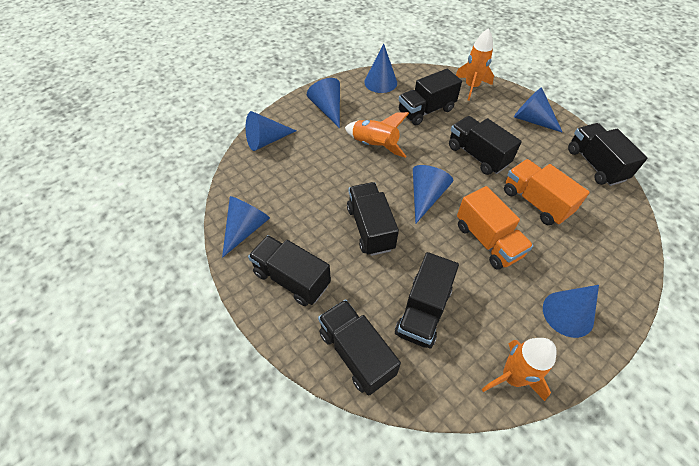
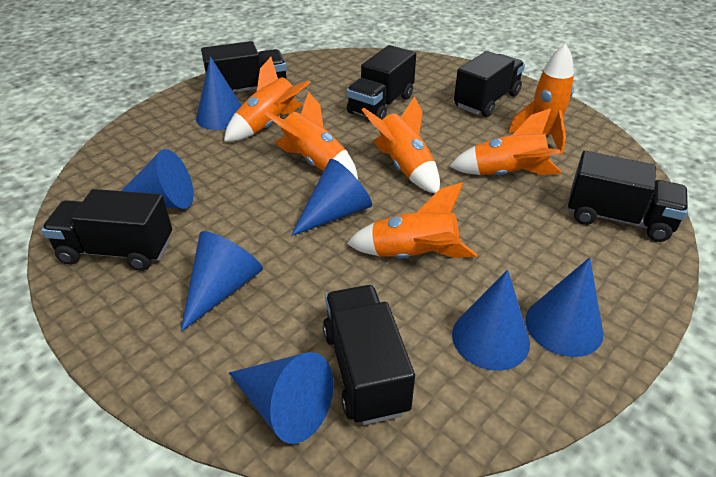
black truck: 7 -> 6
orange rocket: 3 -> 6
orange truck: 2 -> 0

